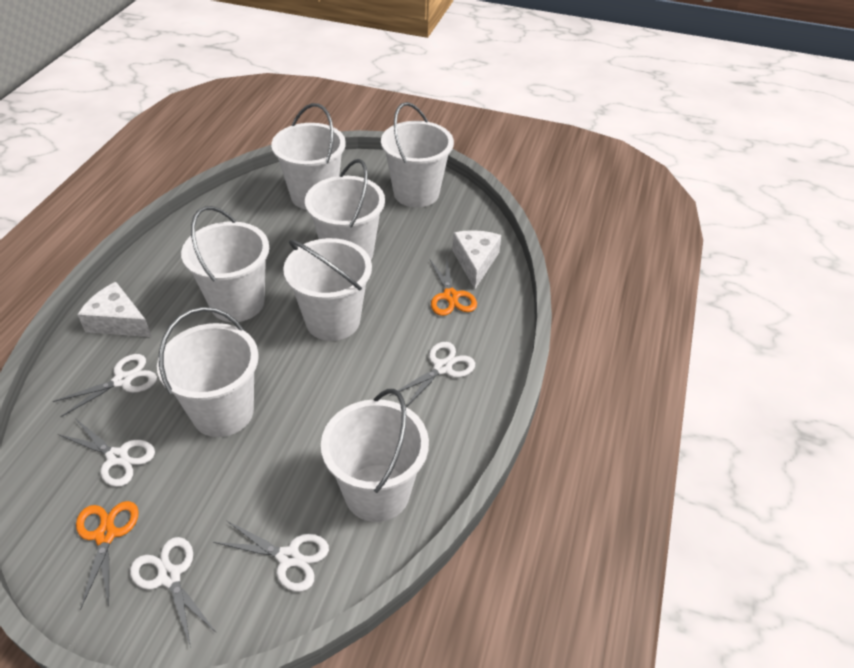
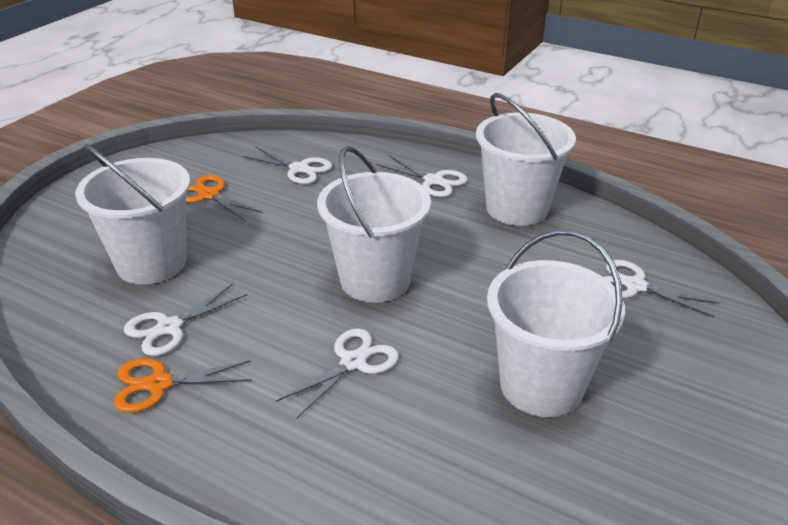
white bucket: 7 -> 4
white cheese: 2 -> 0

